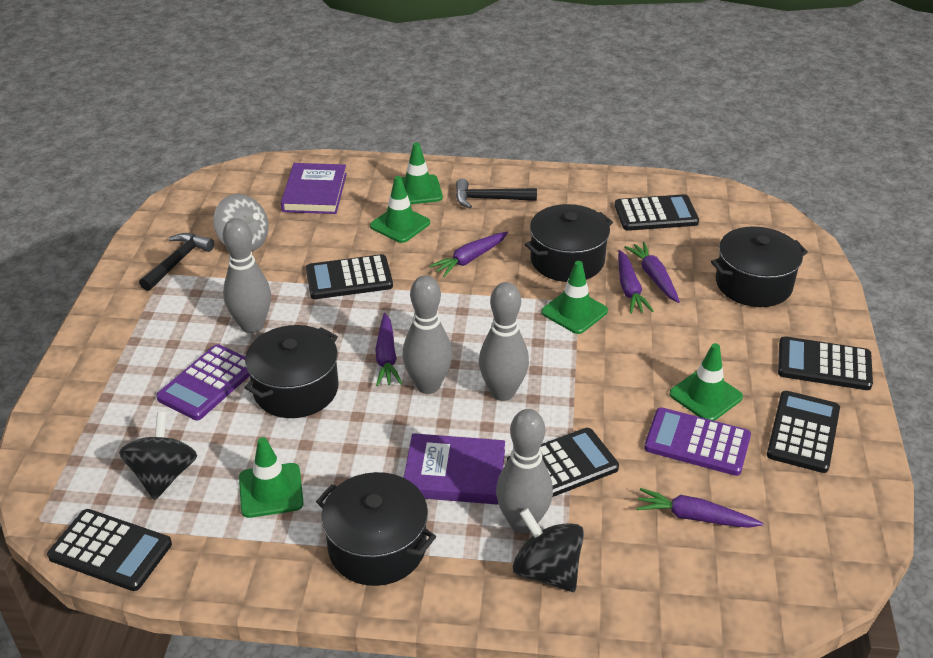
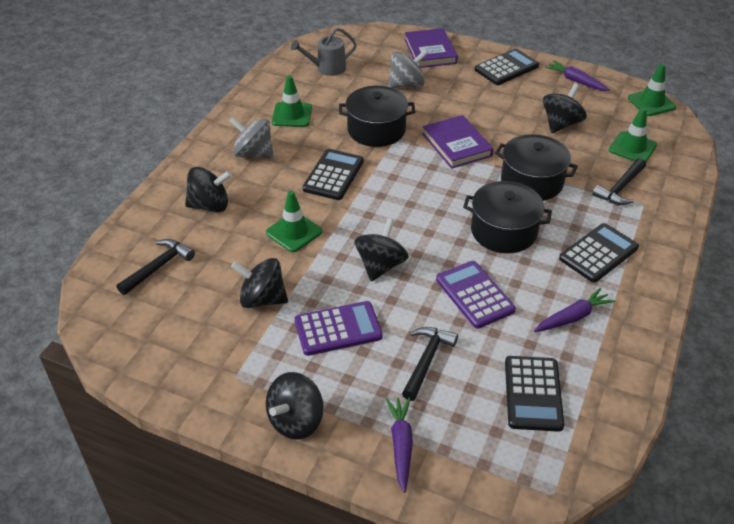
black calculator: 6 -> 4
black hammer: 2 -> 3
black pot: 4 -> 3
black spinning top: 2 -> 5
green traffic cone: 5 -> 4
grey bowling pin: 4 -> 0
grey spinning top: 1 -> 2
grey watering can: 0 -> 1
purple carrot: 5 -> 3

